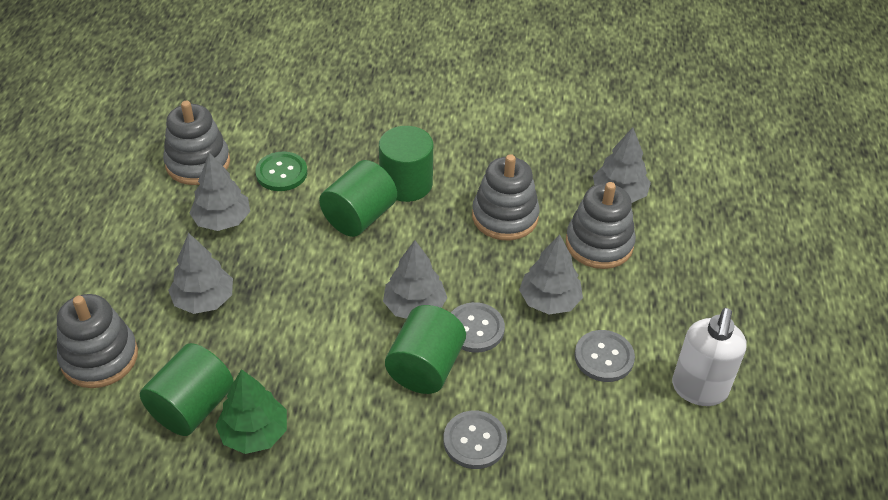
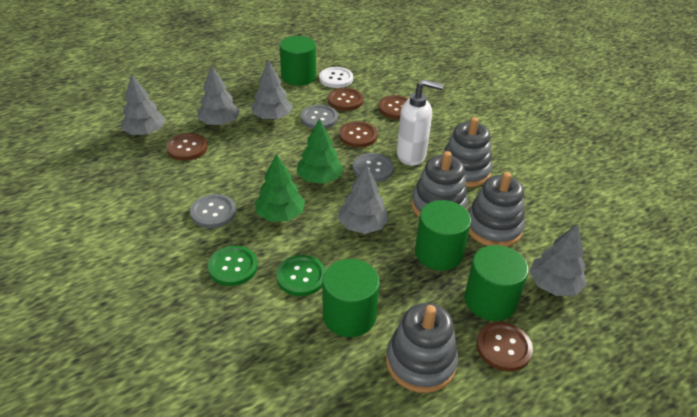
brown button: 0 -> 5
green button: 1 -> 2
green tree: 1 -> 2
white button: 0 -> 1

